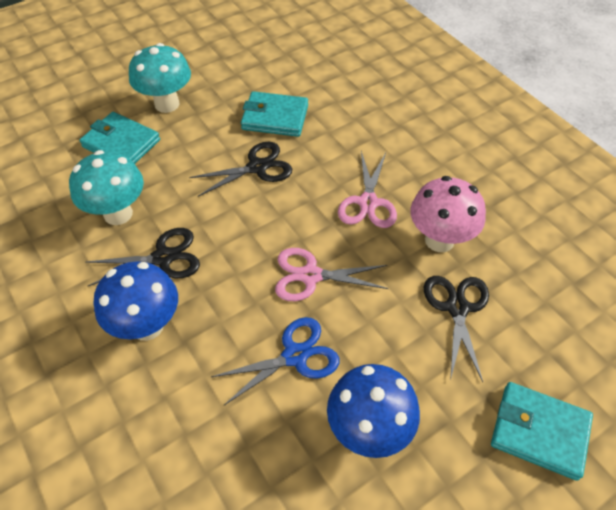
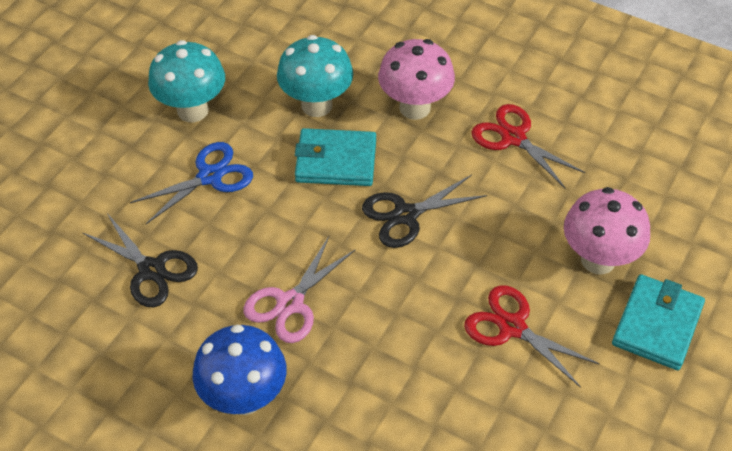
black scissors: 3 -> 2
blue mushroom: 2 -> 1
pink mushroom: 1 -> 2
pink scissors: 2 -> 1
red scissors: 0 -> 2
turquoise wallet: 3 -> 2

